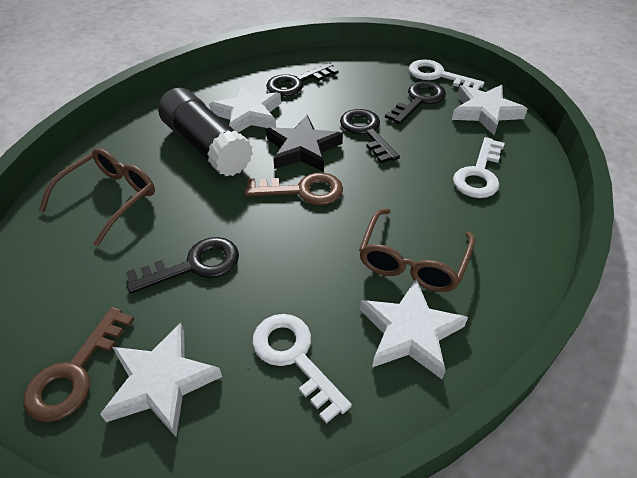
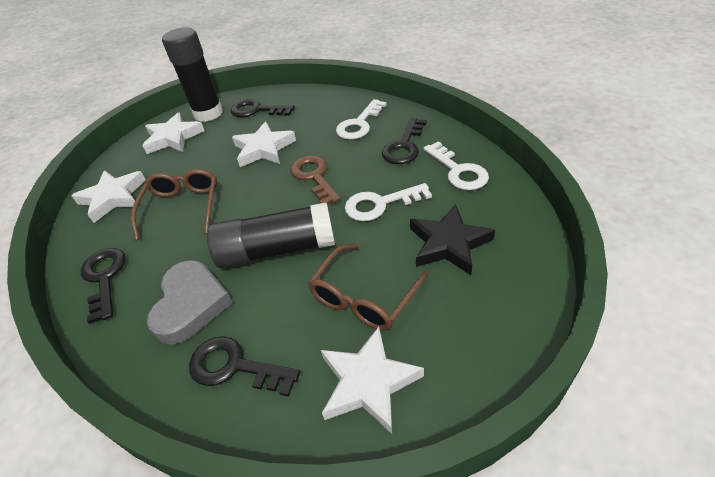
black glue stick: 1 -> 2
brown key: 2 -> 1
grey heart: 0 -> 1

